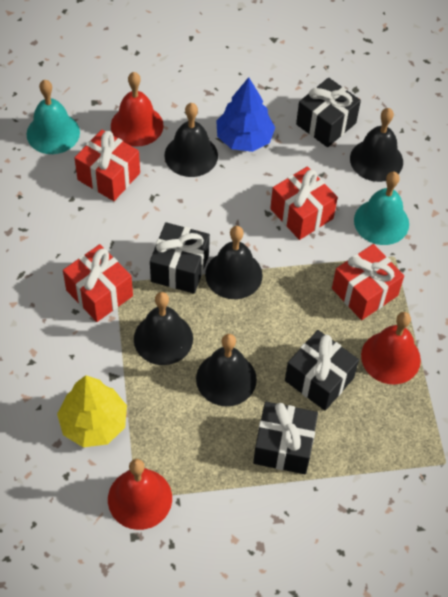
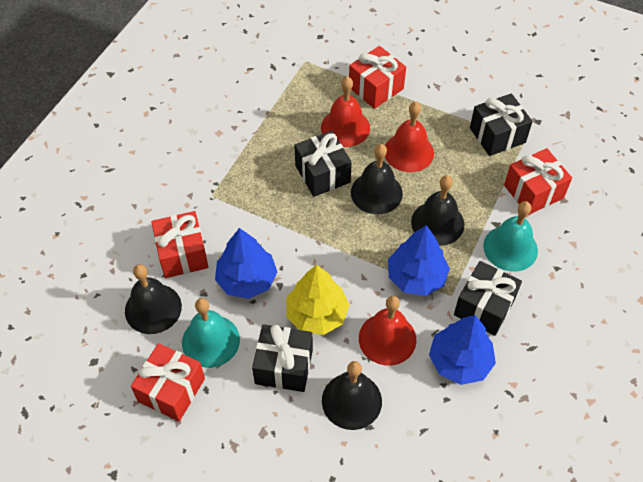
black bell: 5 -> 4
blue tree: 1 -> 3

